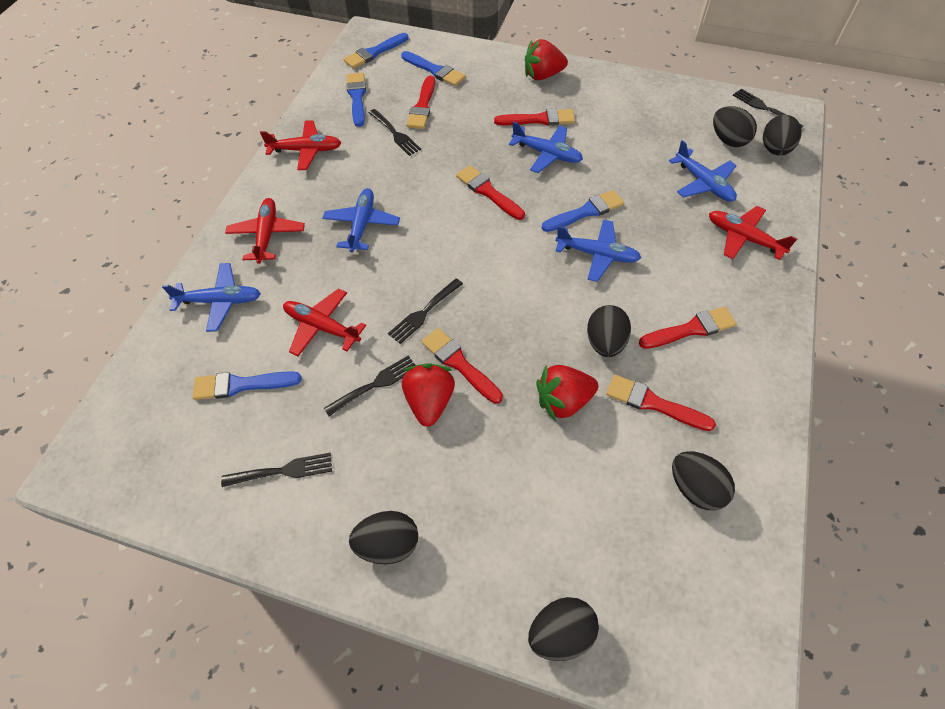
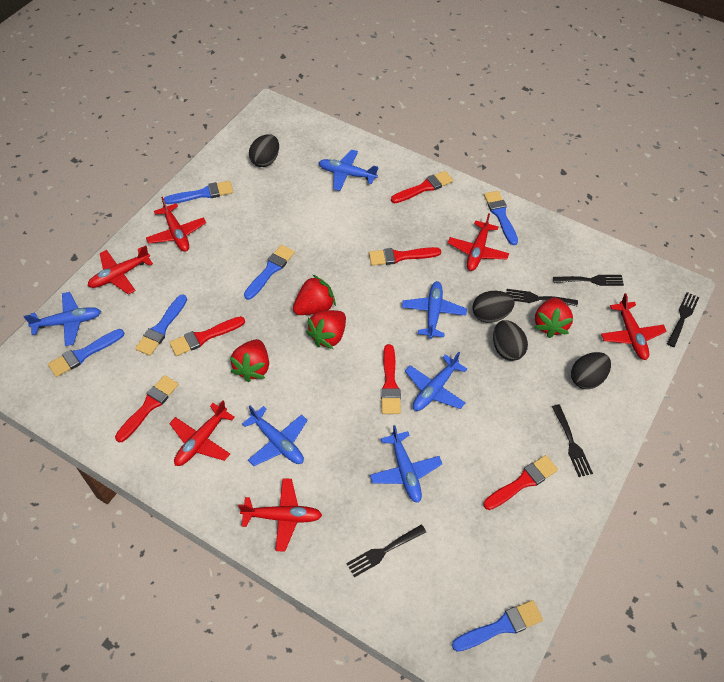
black egg: 6 -> 4
blue brush: 5 -> 6
blue plane: 5 -> 6
red plane: 4 -> 6
red strawberry: 3 -> 4

